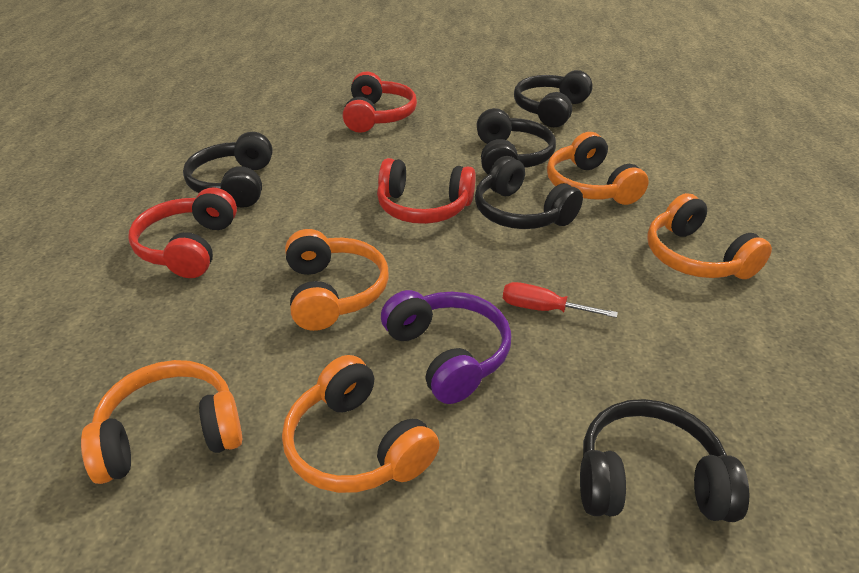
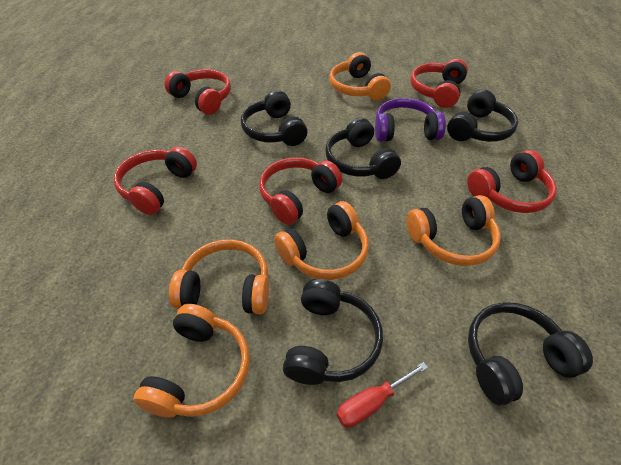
red headphones: 3 -> 5

